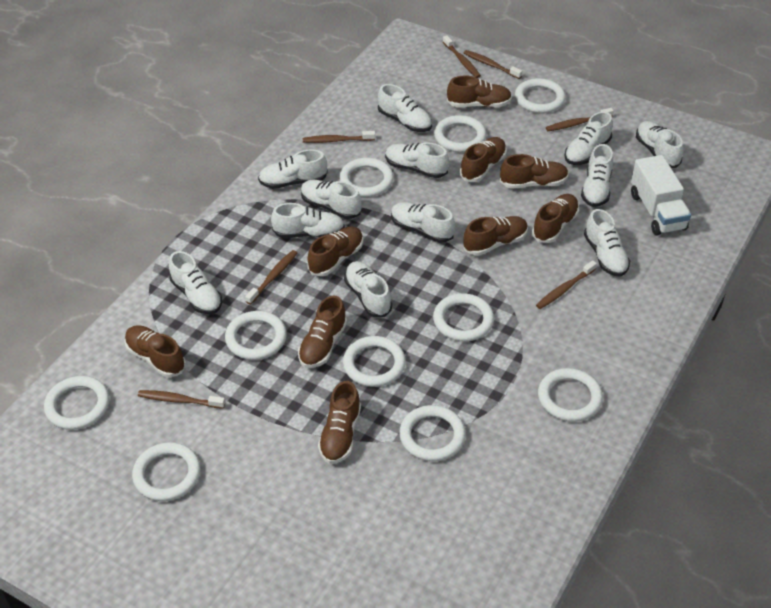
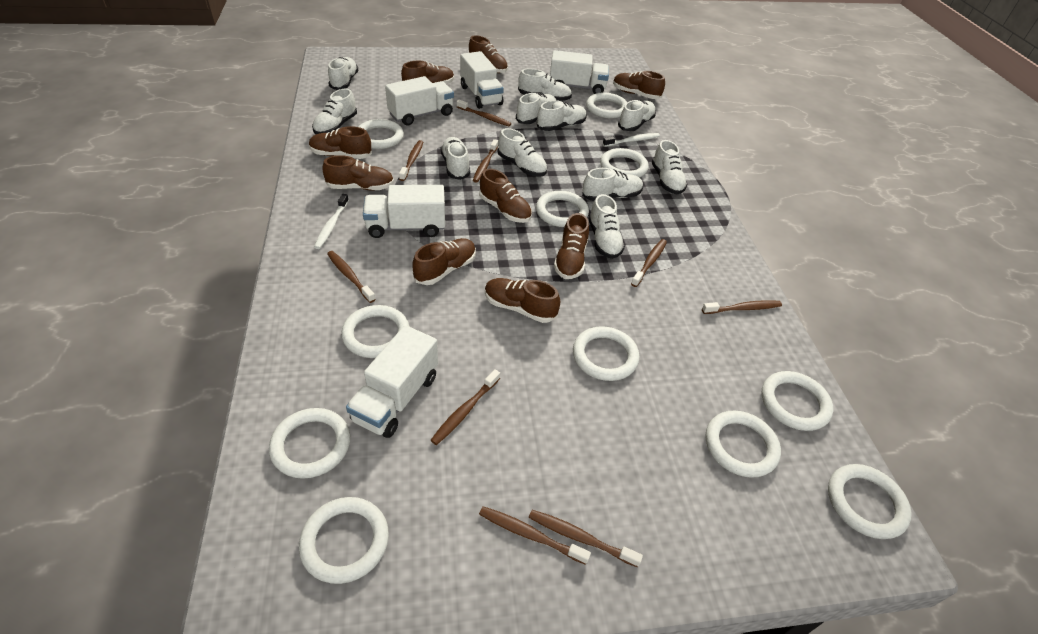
brown toothbrush: 7 -> 9
white ring: 10 -> 11
white shoe: 12 -> 11
white toothbrush: 0 -> 2
white truck: 1 -> 5

